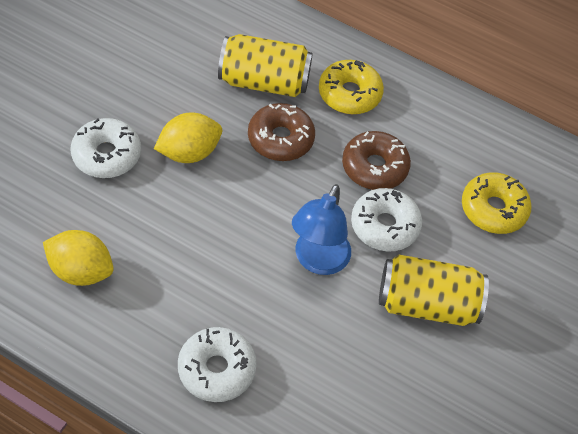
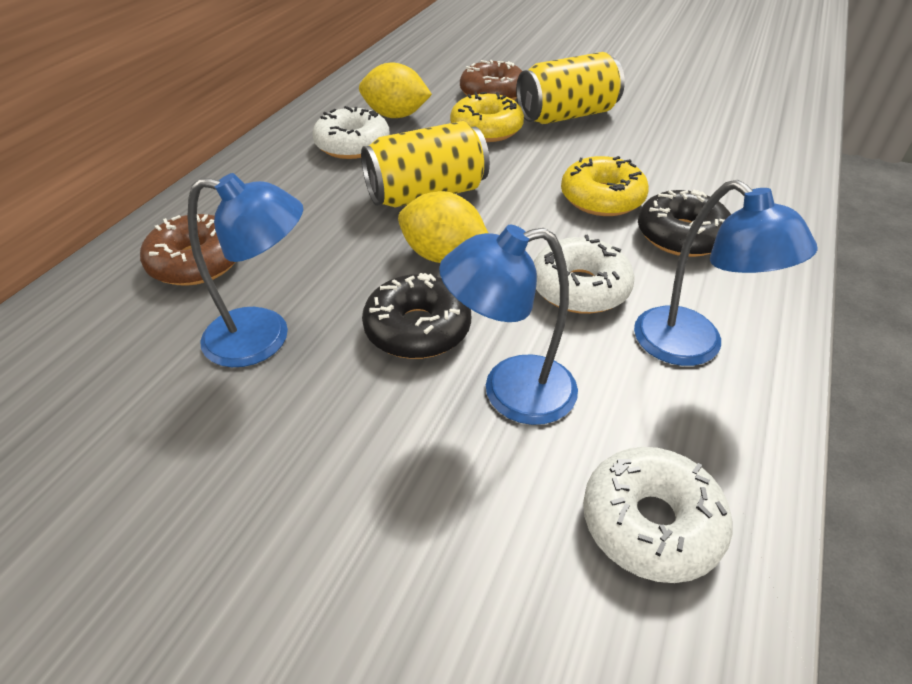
black donut: 0 -> 2
blue lamp: 1 -> 3

